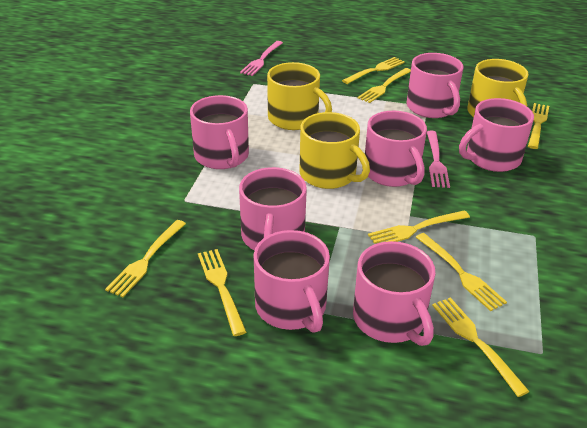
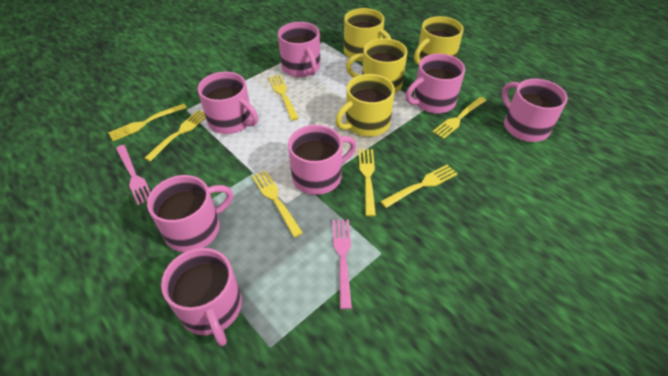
yellow fork: 8 -> 7
yellow mug: 3 -> 4

